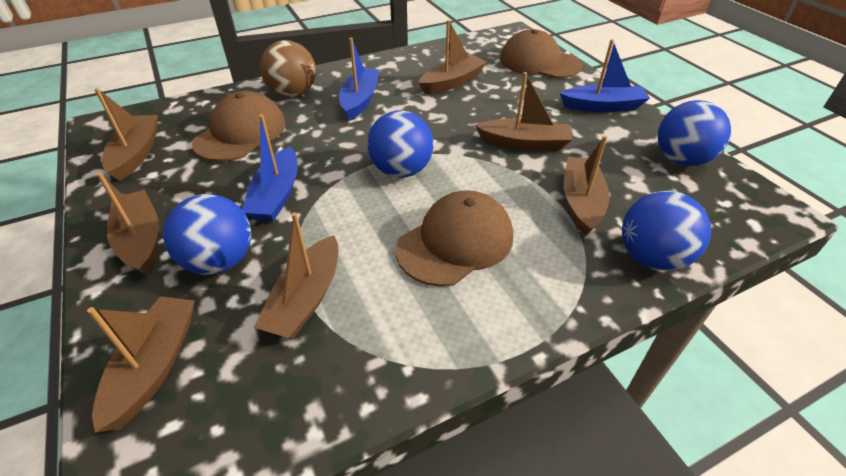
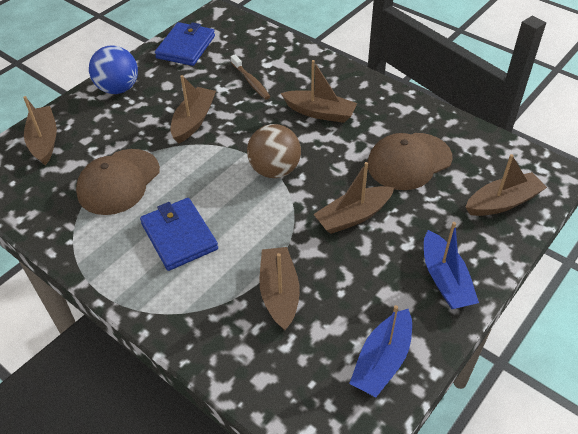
blue ball: 4 -> 1
blue boat: 3 -> 2
blue wallet: 0 -> 2
brown boat: 7 -> 6
brown cap: 3 -> 2
brown toothbrush: 0 -> 1

